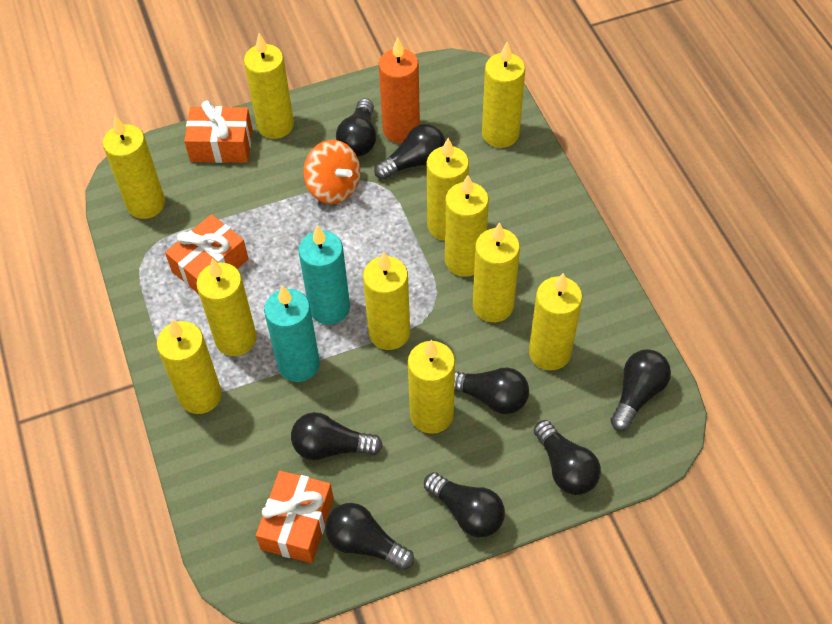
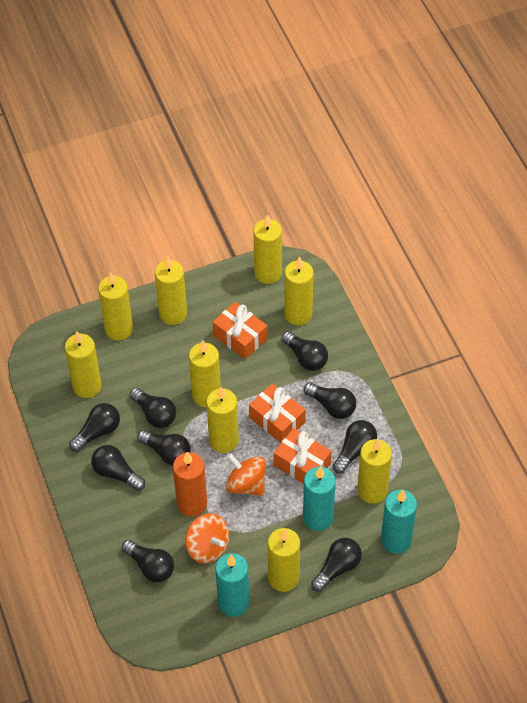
black light bulb: 8 -> 9
orange spinning top: 1 -> 2
turquoise candle: 2 -> 3
yellow candle: 11 -> 9

